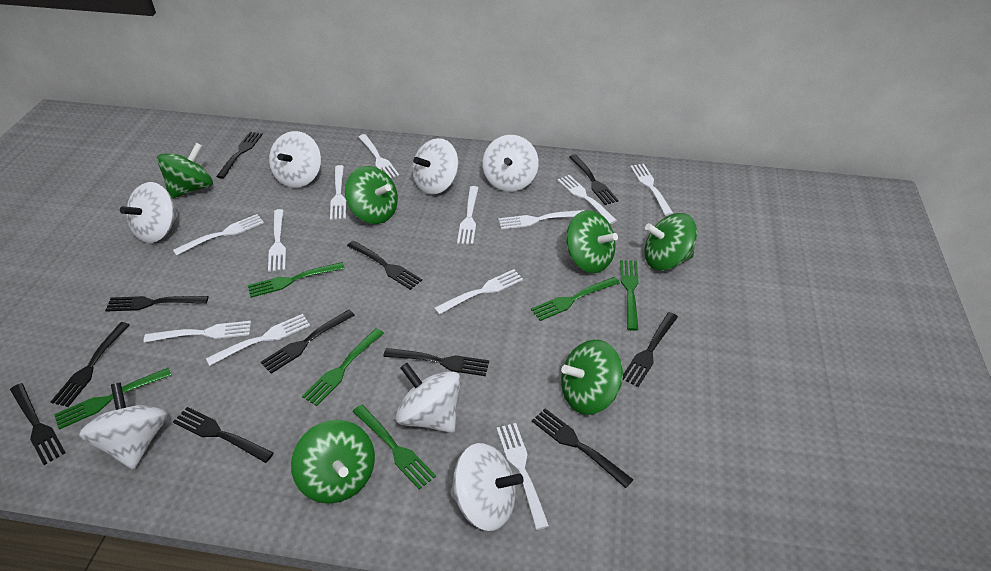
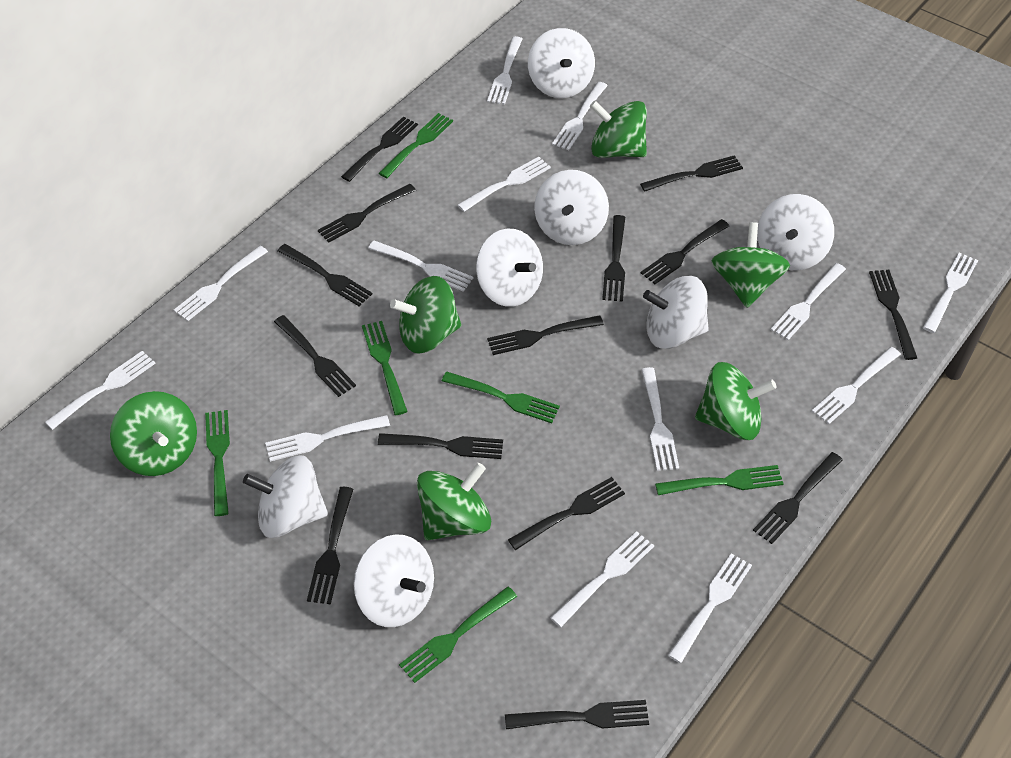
black fork: 11 -> 14
white fork: 12 -> 13

